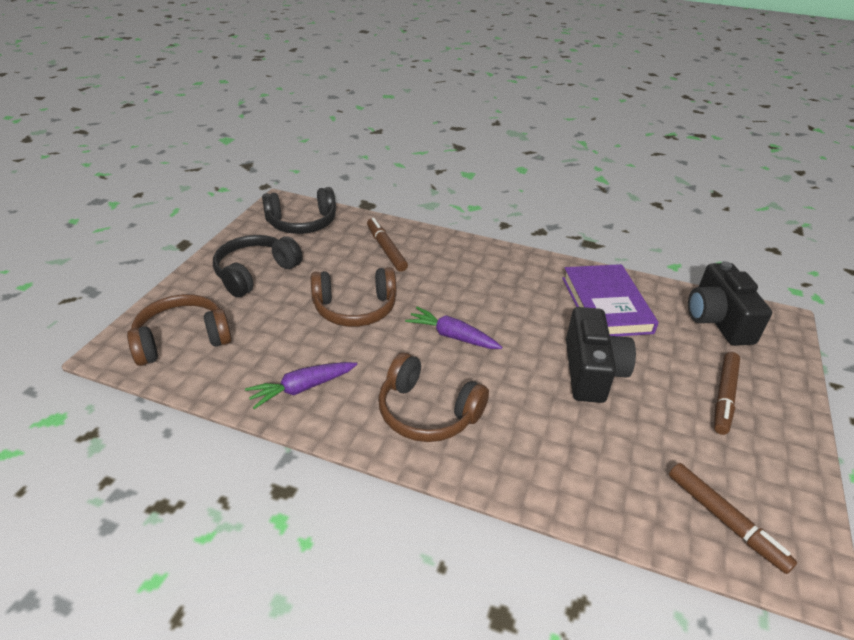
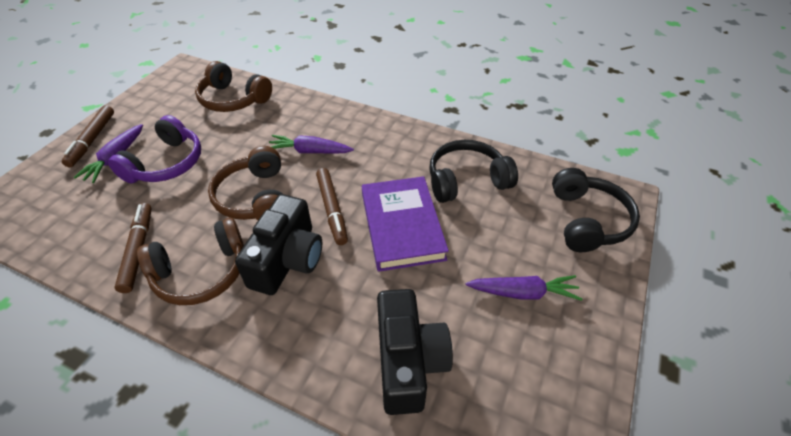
purple carrot: 2 -> 3
purple headphones: 0 -> 1

